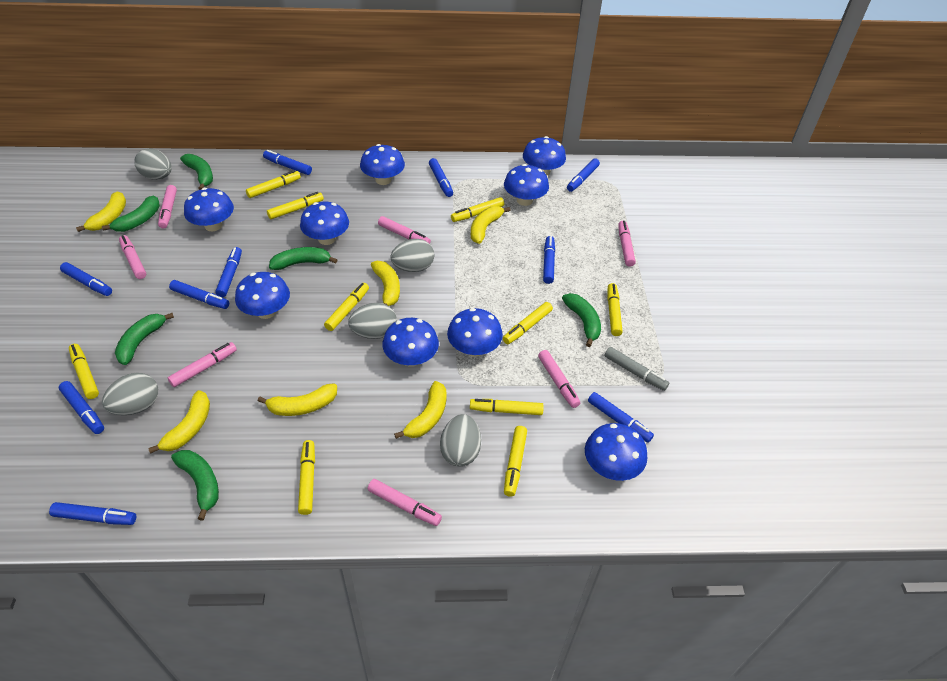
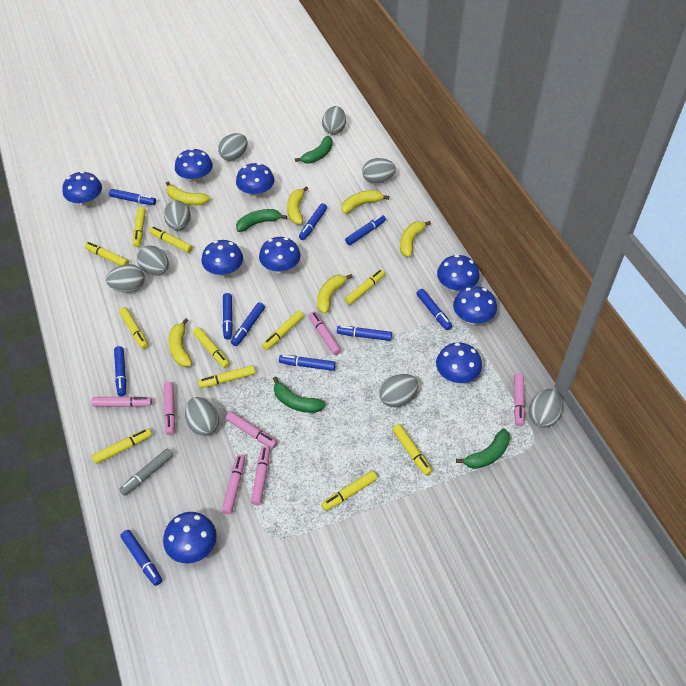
green banana: 6 -> 4
grey egg: 5 -> 9
yellow marker: 10 -> 11

